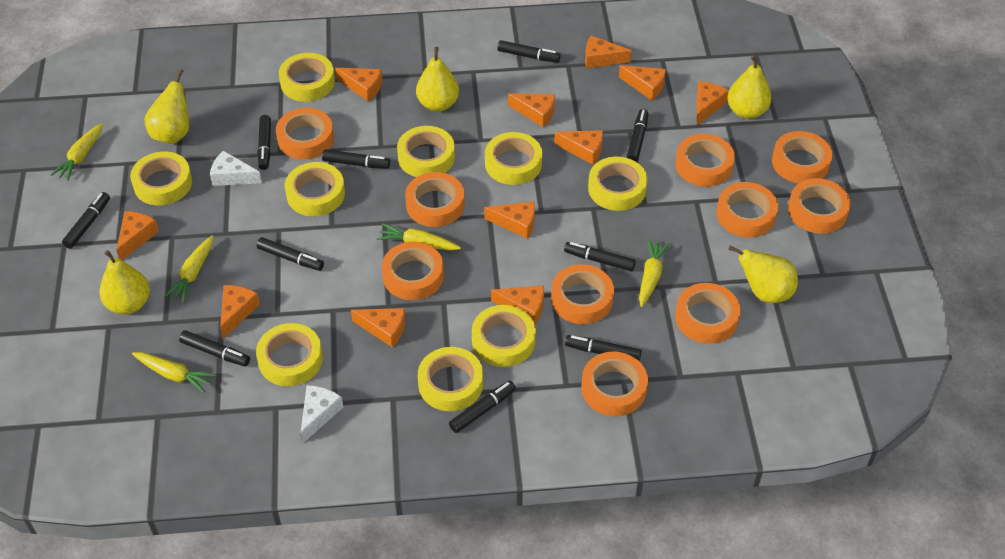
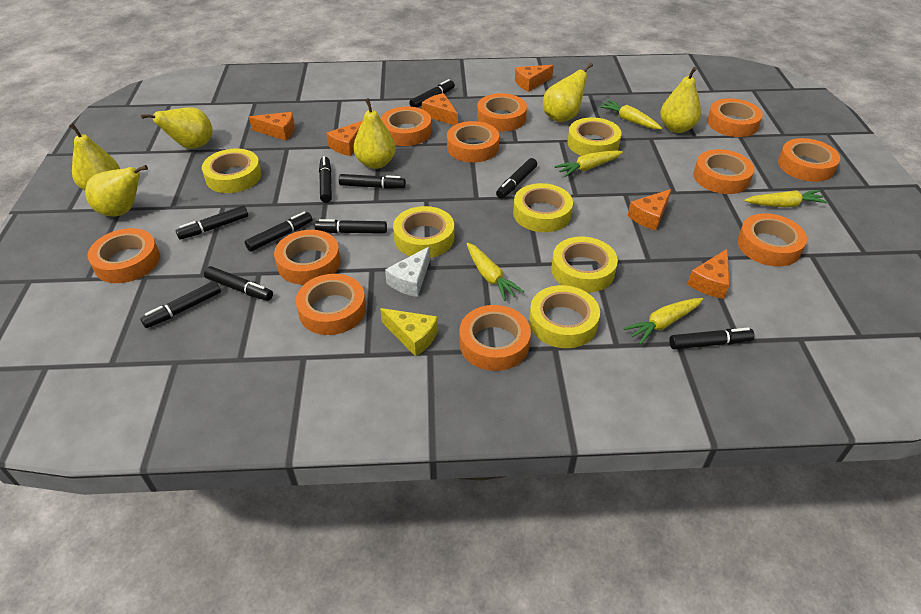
orange cheese: 11 -> 6
orange tape: 10 -> 11
white cheese: 2 -> 1
yellow cheese: 0 -> 1
yellow pear: 5 -> 6
yellow tape: 9 -> 6

